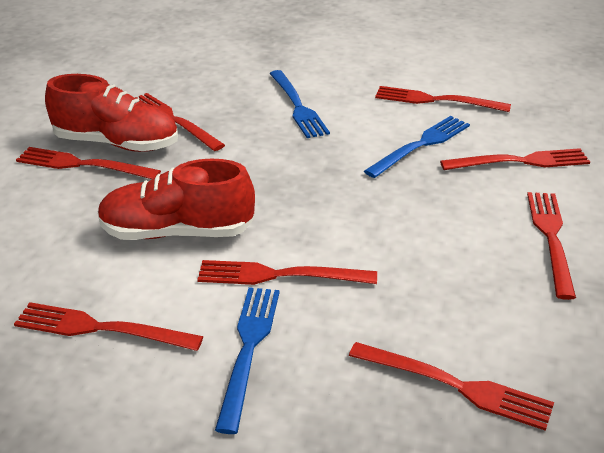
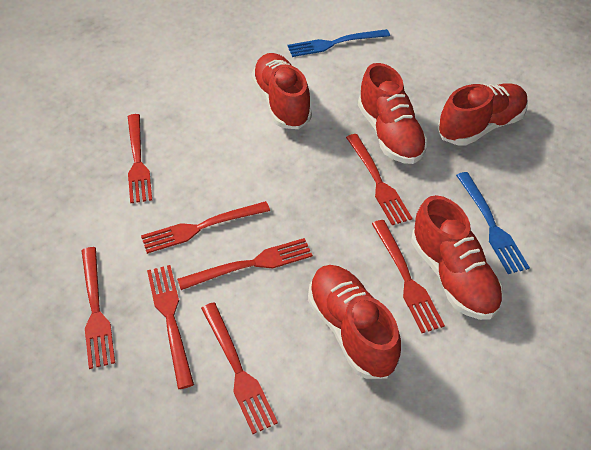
blue fork: 3 -> 2
red shoe: 2 -> 5

